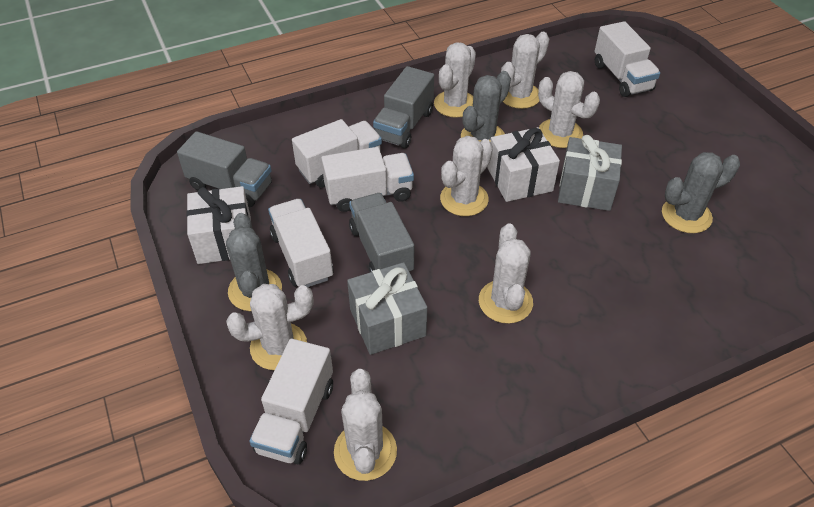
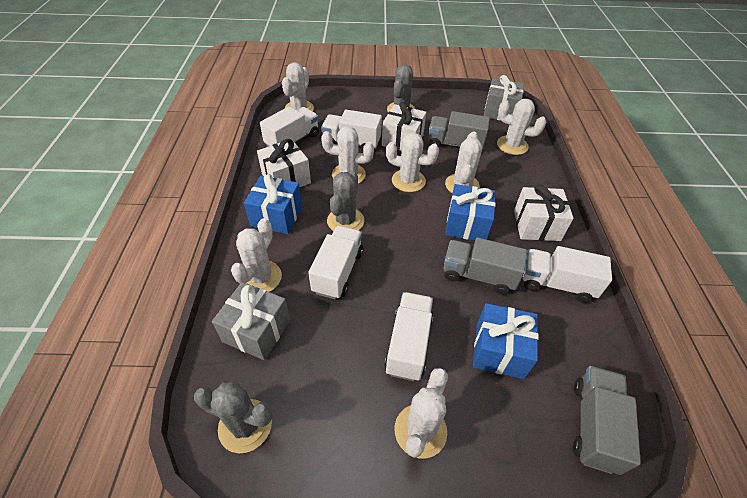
blue gift: 0 -> 3
white gift: 2 -> 3

